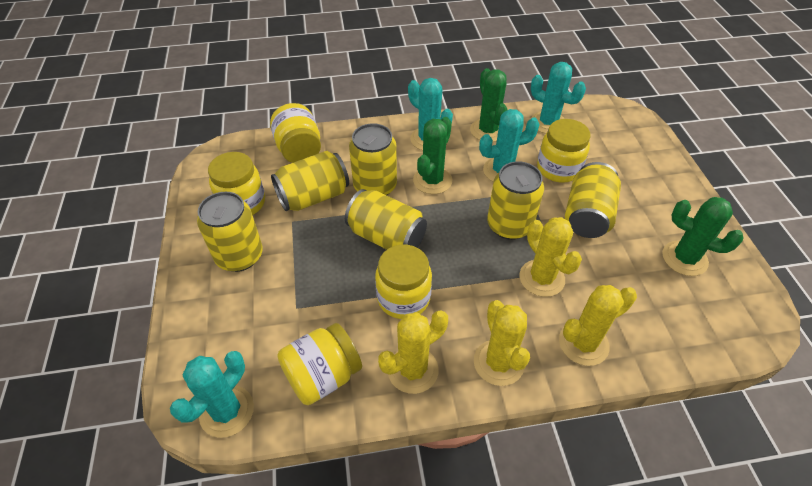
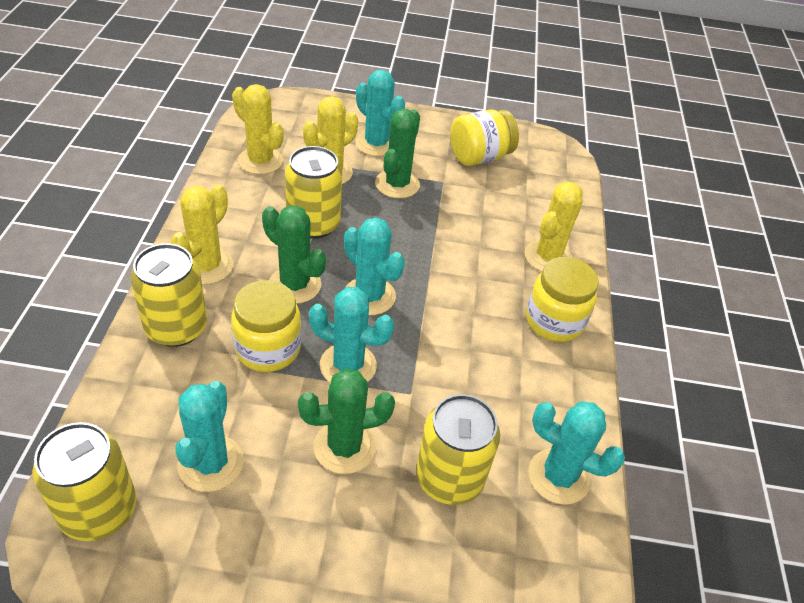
turquoise cactus: 4 -> 5
yellow can: 6 -> 4
yellow jar: 5 -> 3

